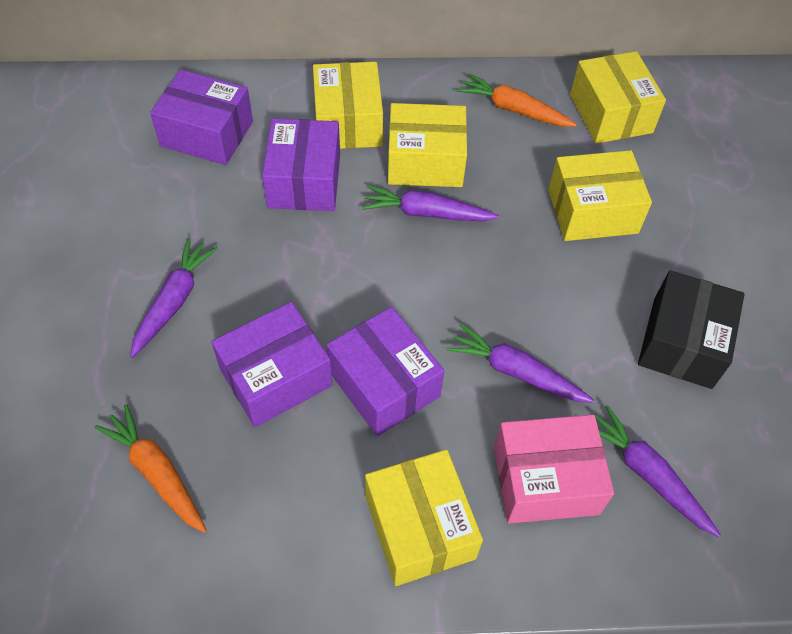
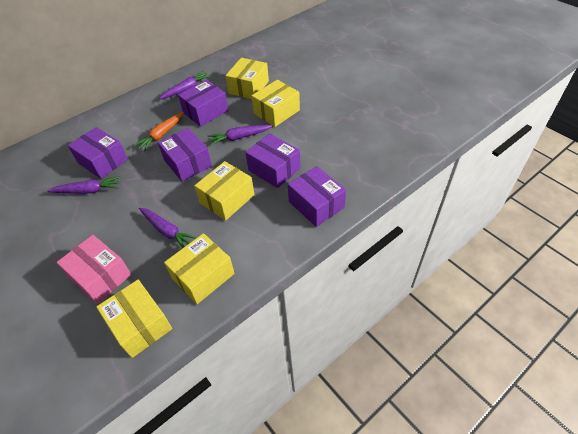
black box: 1 -> 0
orange carrot: 2 -> 1
purple box: 4 -> 5

